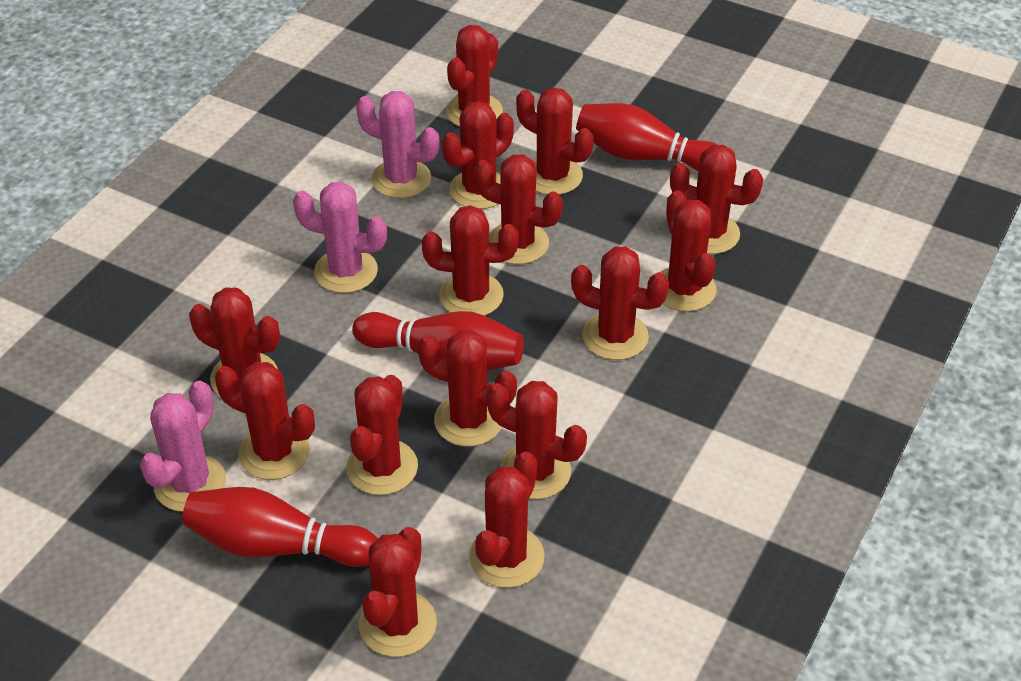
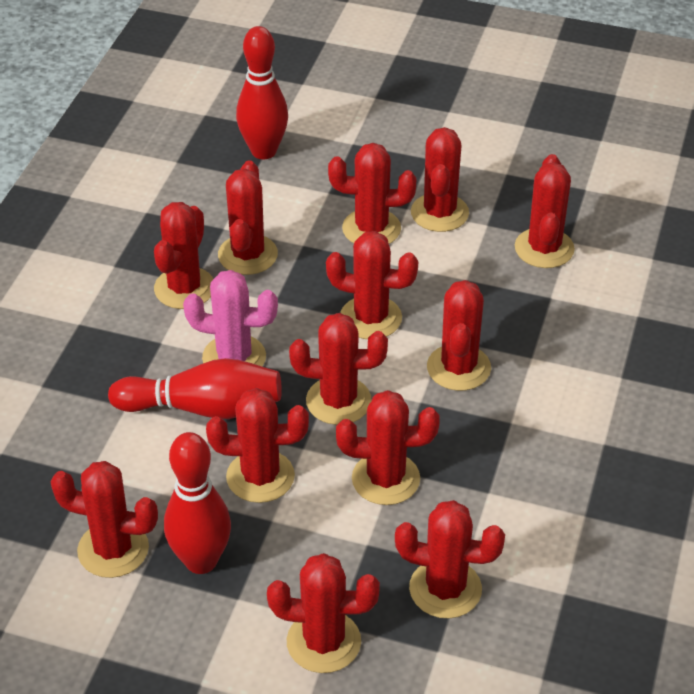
pink cactus: 3 -> 1
red cactus: 15 -> 13

